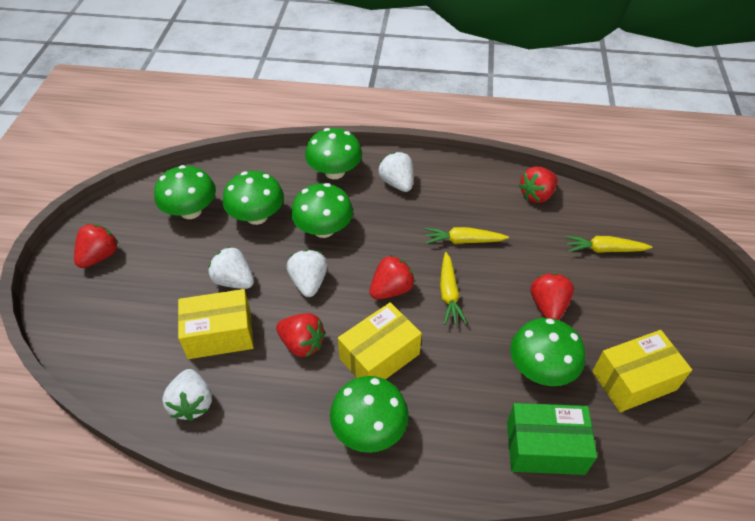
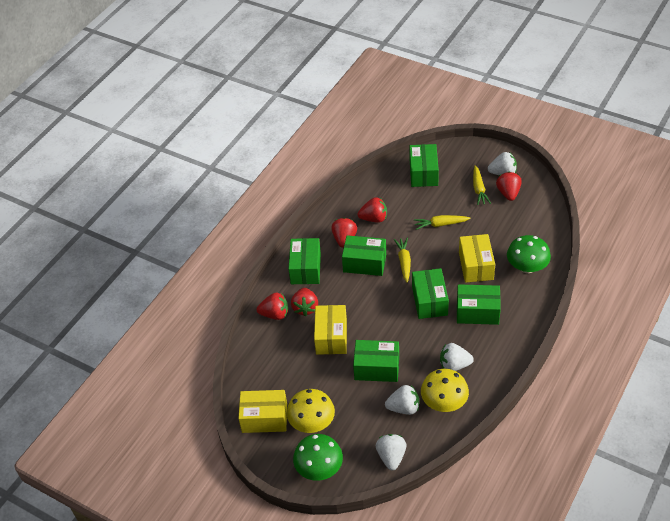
green box: 1 -> 6
green mushroom: 6 -> 2
yellow mushroom: 0 -> 2

